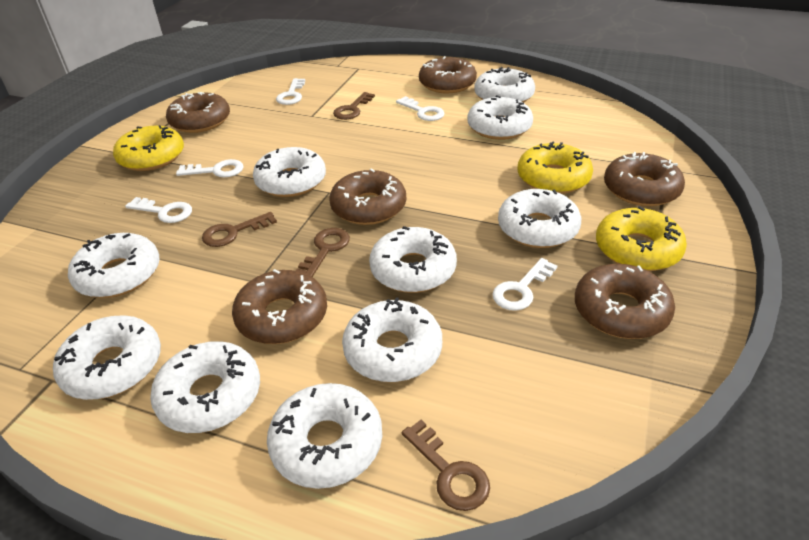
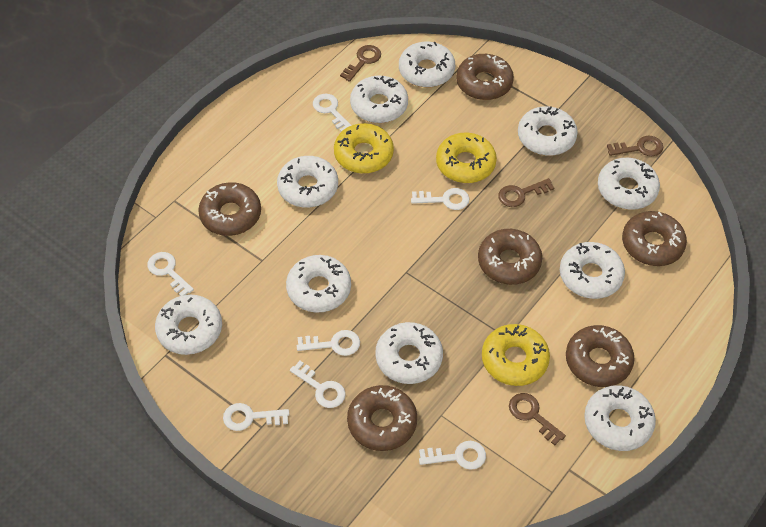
white key: 5 -> 7

